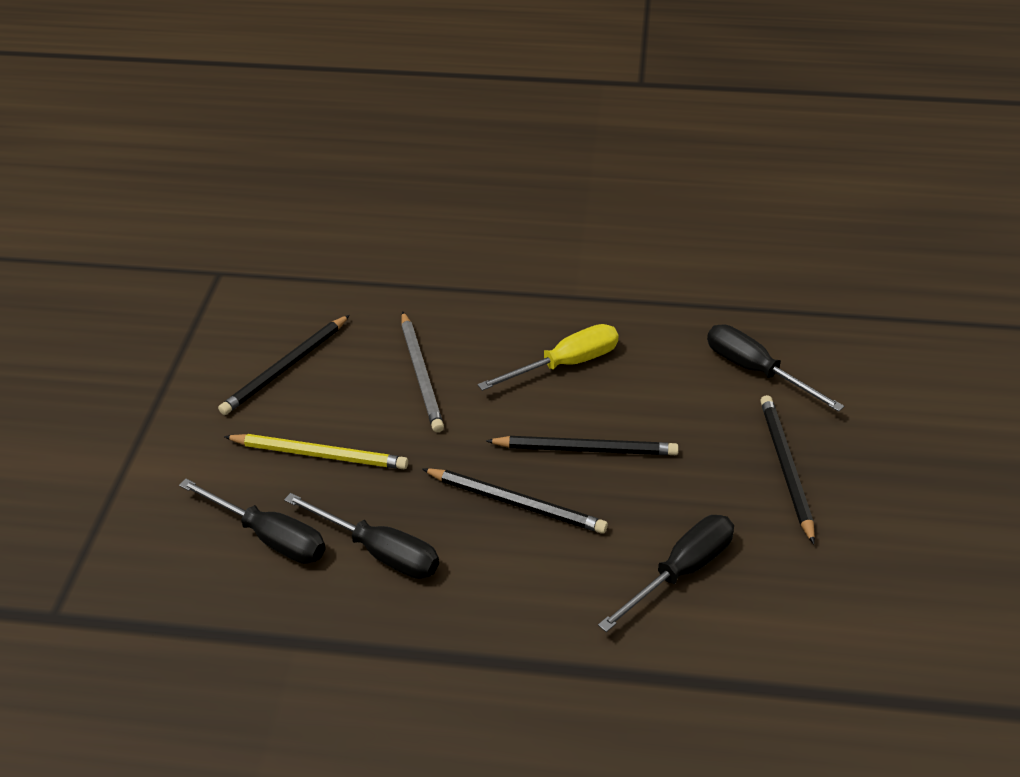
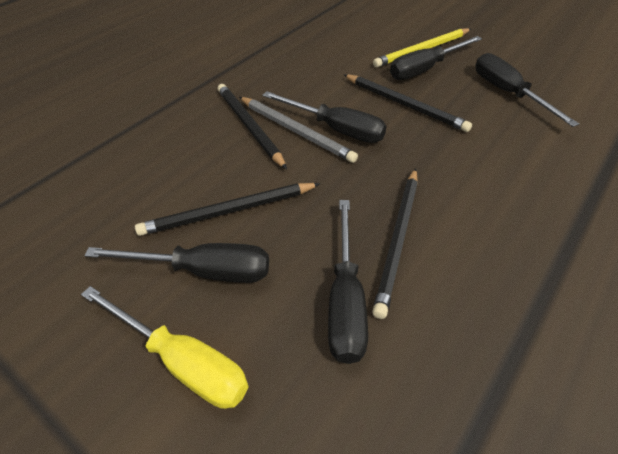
black screwdriver: 4 -> 5

